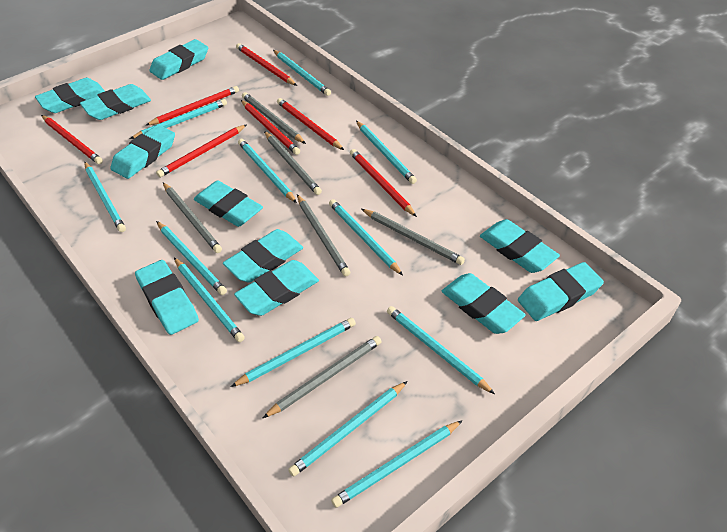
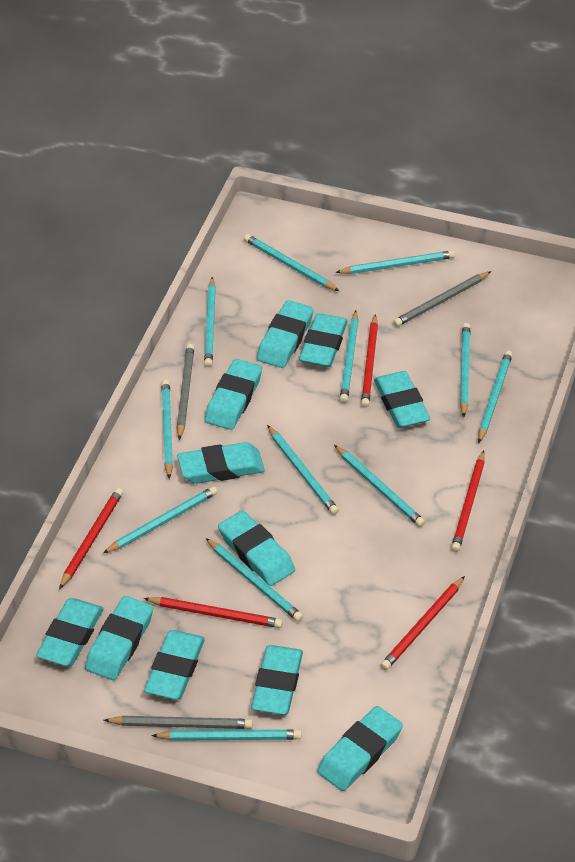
grey pencil: 6 -> 3
red pencil: 7 -> 5

